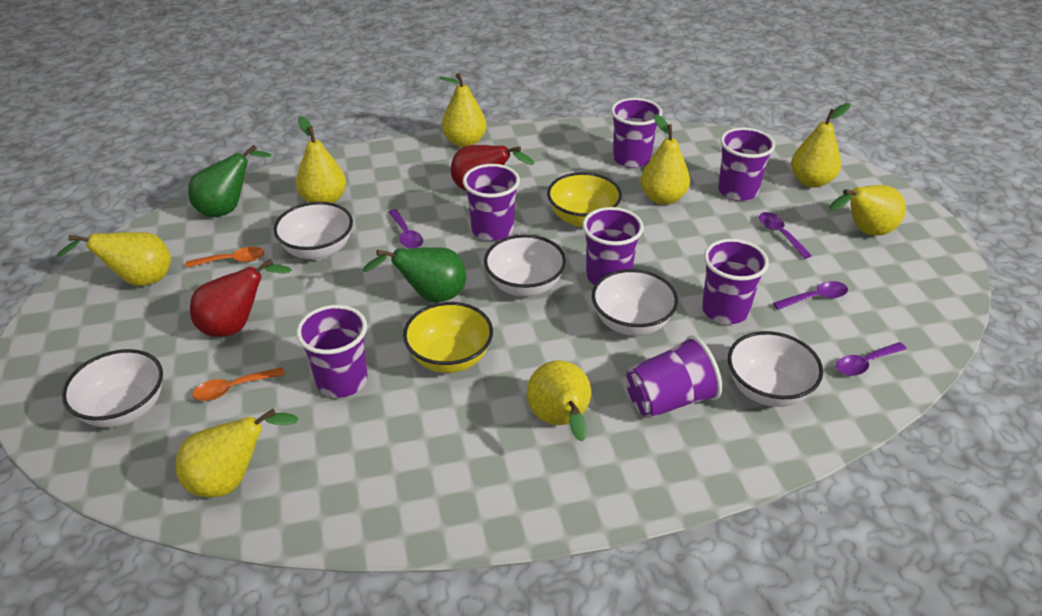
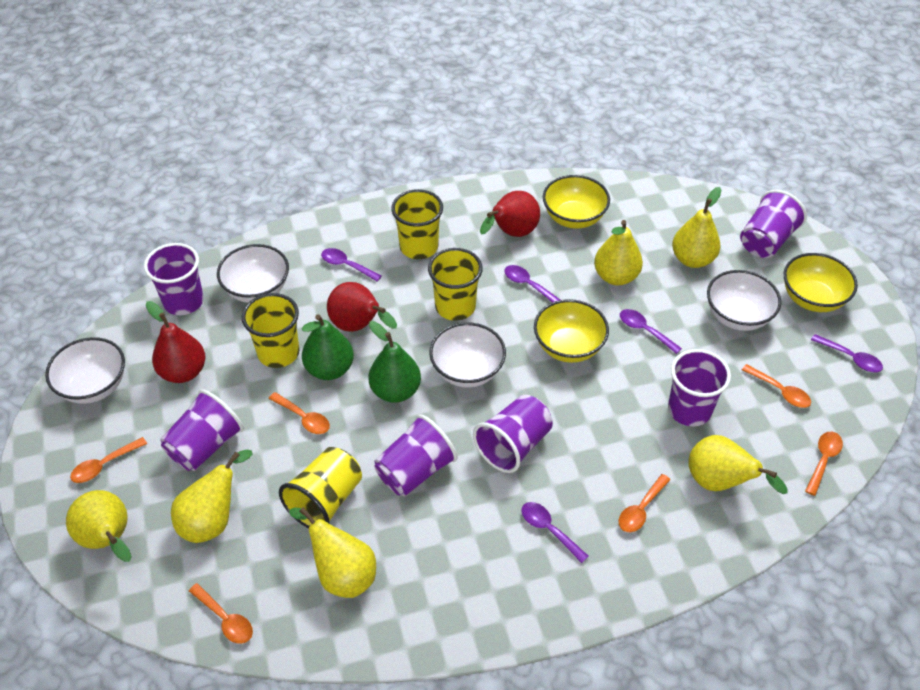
orange spoon: 2 -> 6
purple cup: 7 -> 6
purple spoon: 4 -> 5
red pear: 2 -> 3
white bowl: 5 -> 4
yellow bowl: 2 -> 3
yellow cup: 0 -> 4
yellow pear: 8 -> 6

